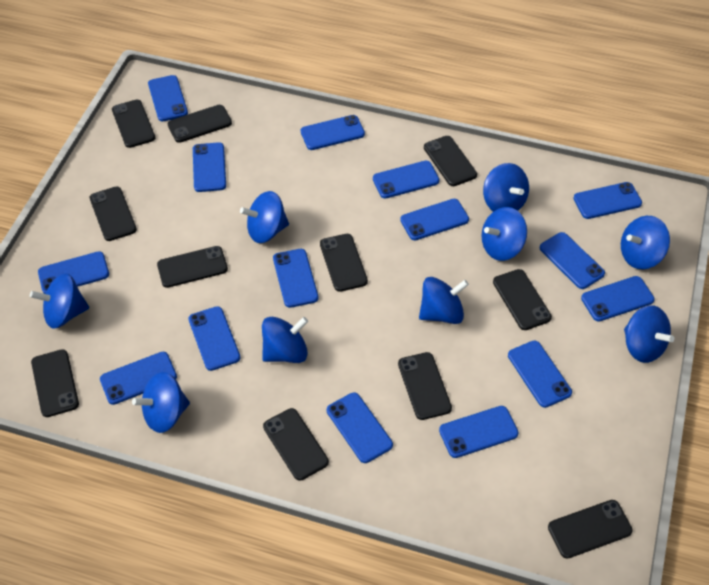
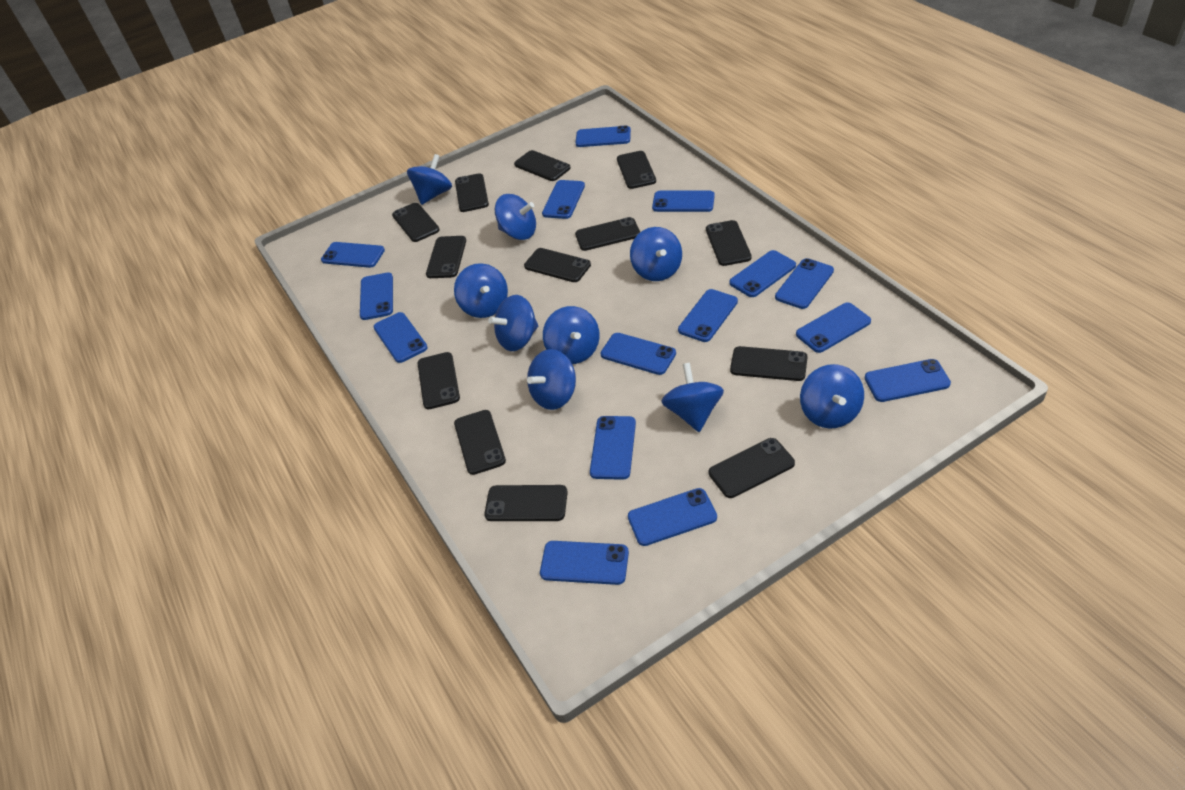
black phone: 11 -> 13

